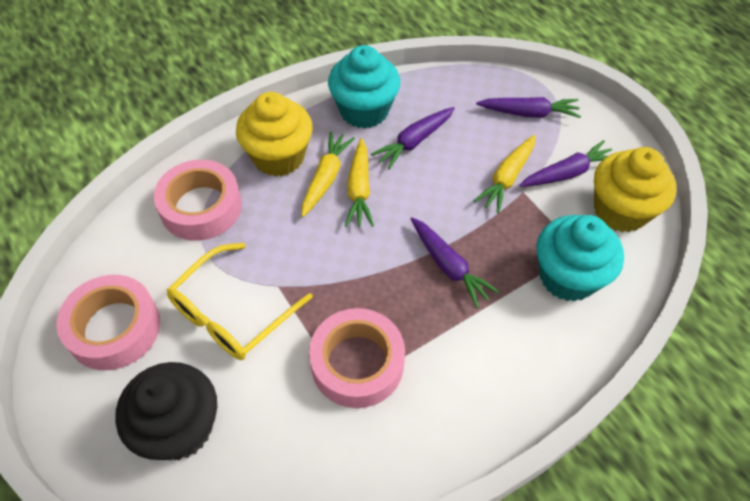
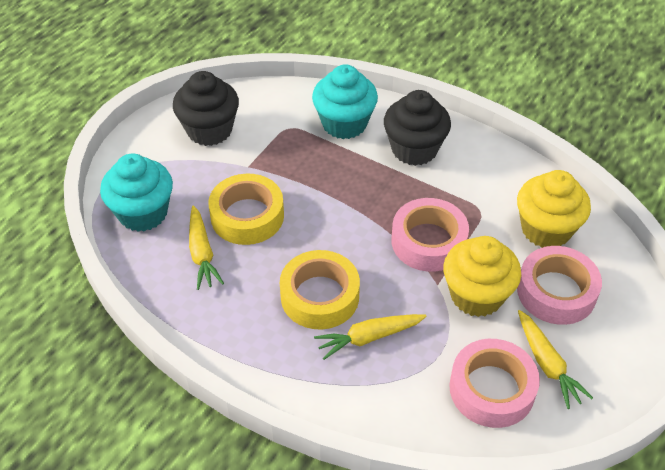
black cupcake: 1 -> 2
purple carrot: 4 -> 0
yellow glasses: 1 -> 0
yellow tape: 0 -> 2

